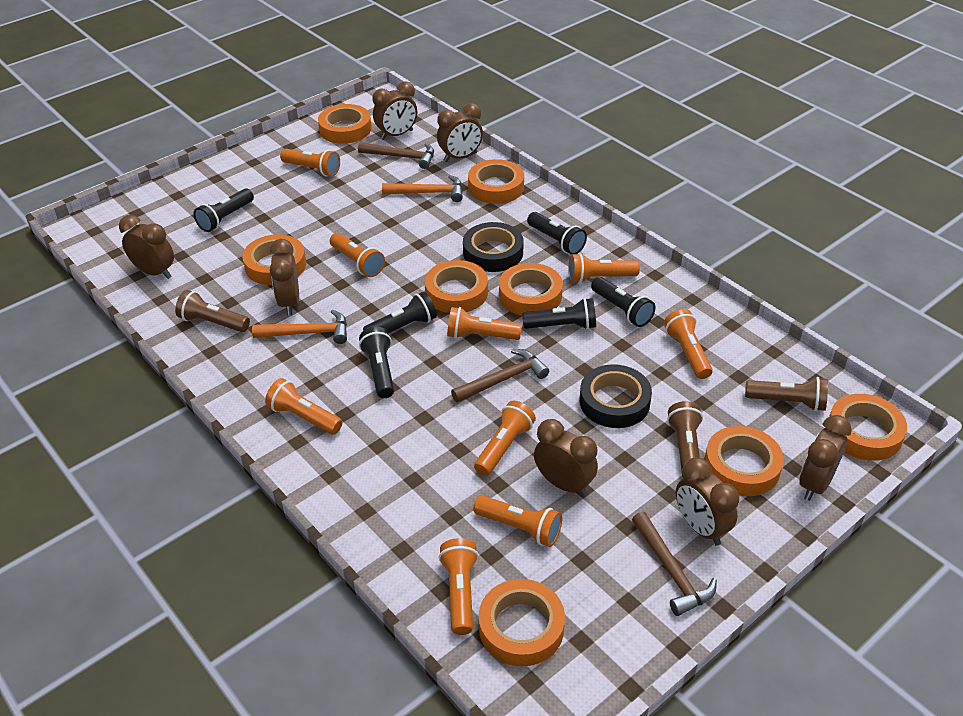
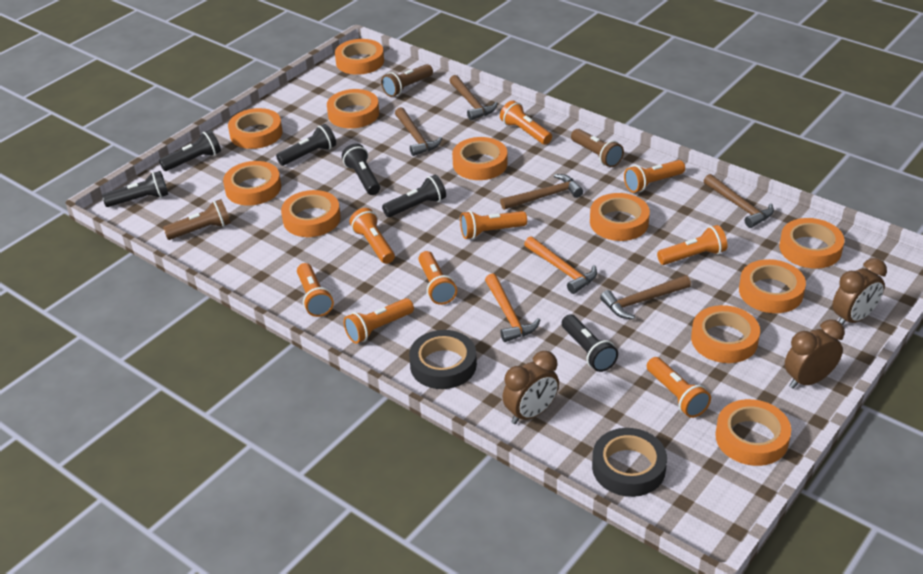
brown clock: 7 -> 3
brown hammer: 3 -> 5
orange tape: 8 -> 11

